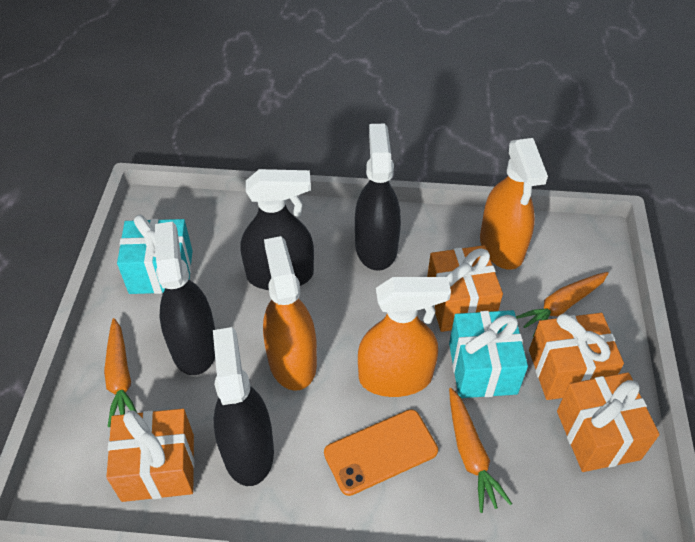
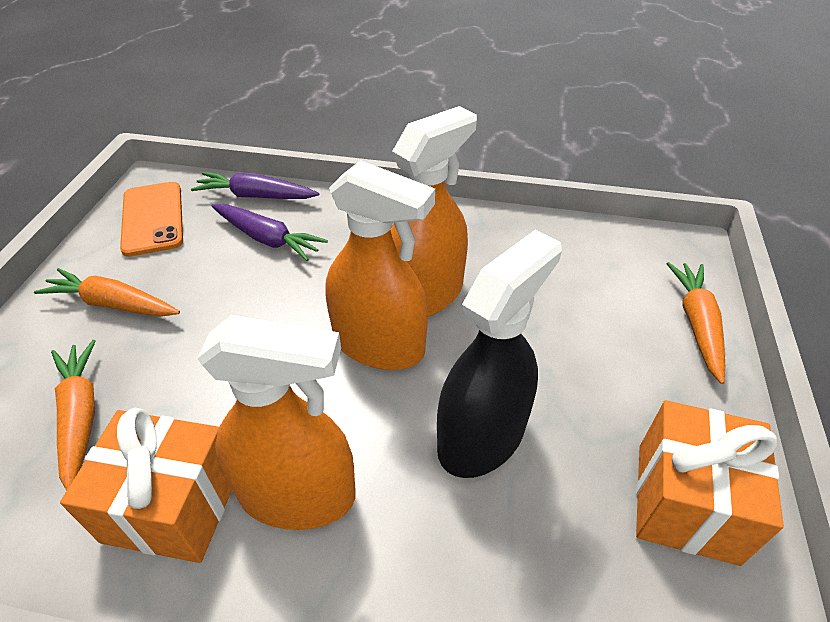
black spray bottle: 4 -> 1
orange gift: 4 -> 2
purple carrot: 0 -> 2
turquoise gift: 2 -> 0

